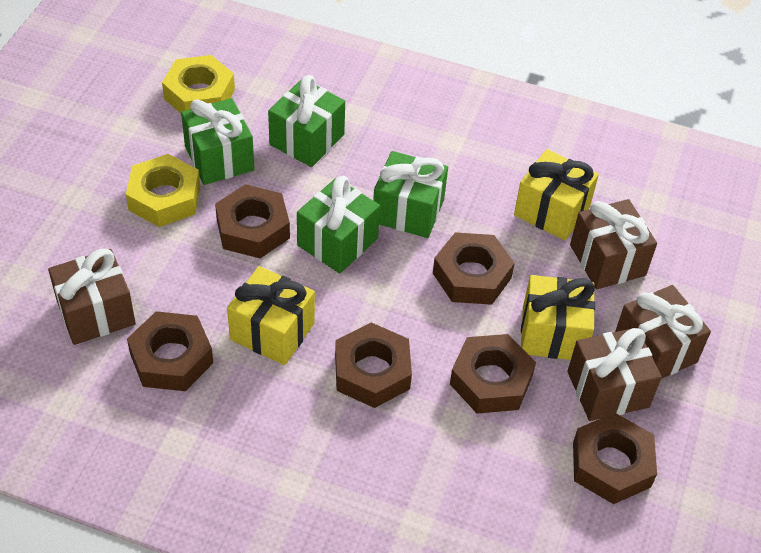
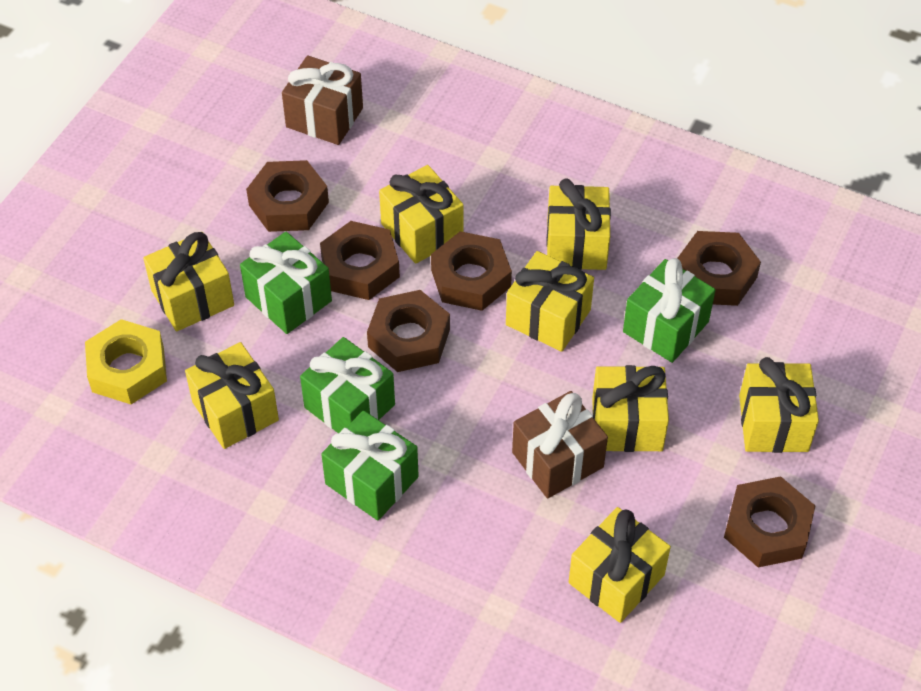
brown gift: 4 -> 2
yellow gift: 3 -> 8
yellow nut: 2 -> 1

